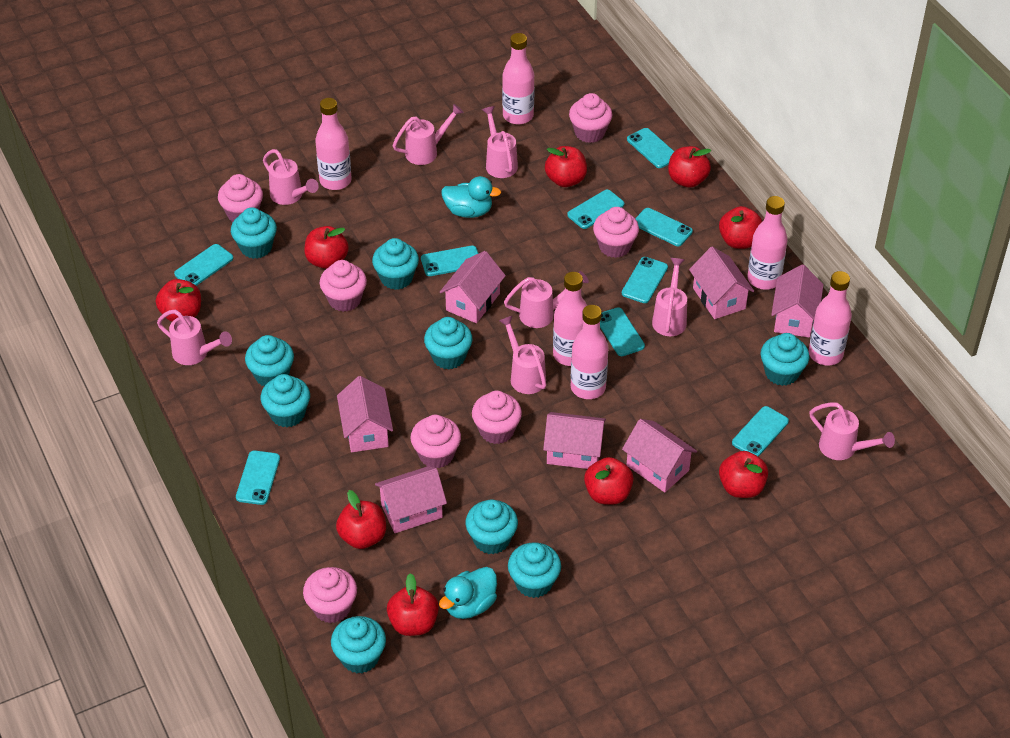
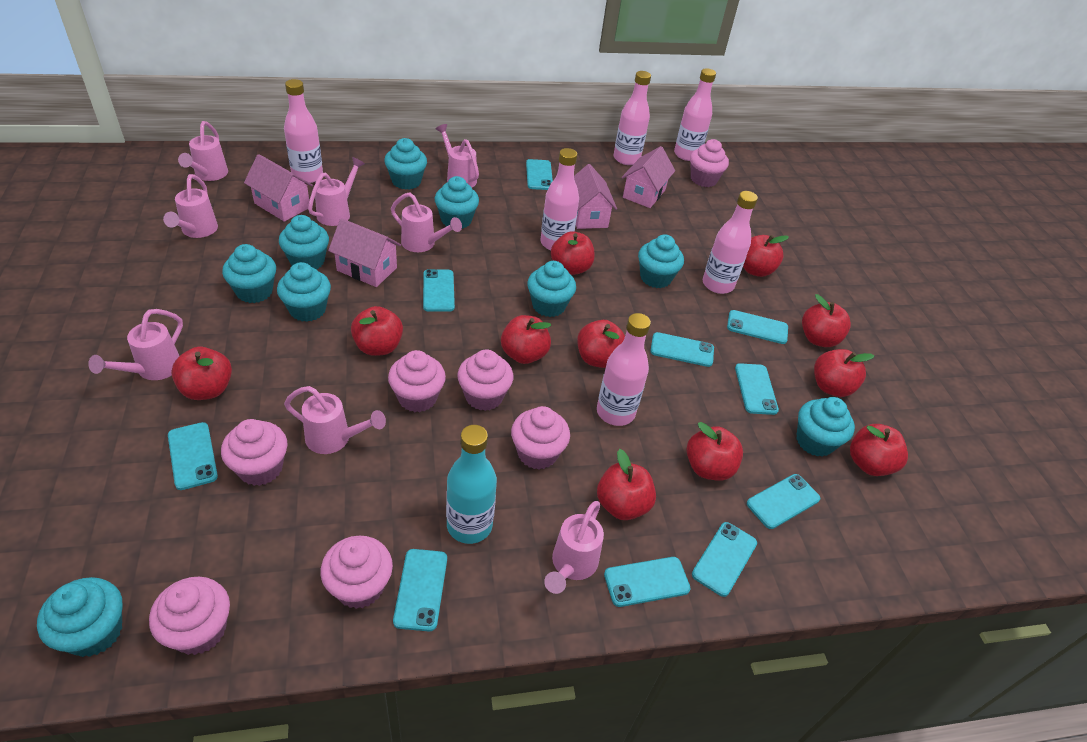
pink house: 7 -> 4
red apple: 9 -> 11
turquoise bottle: 0 -> 1
turquoise duck: 2 -> 0
turquoise phone: 9 -> 10

